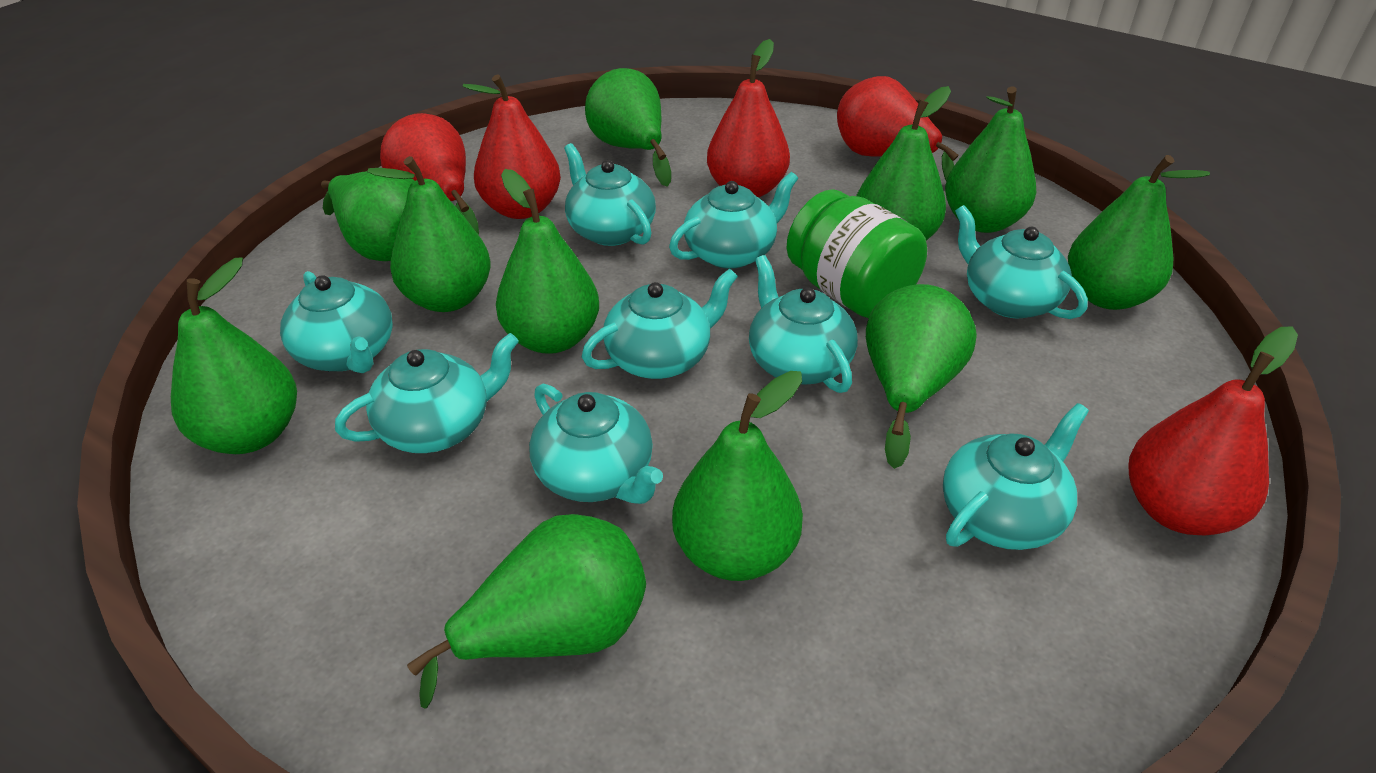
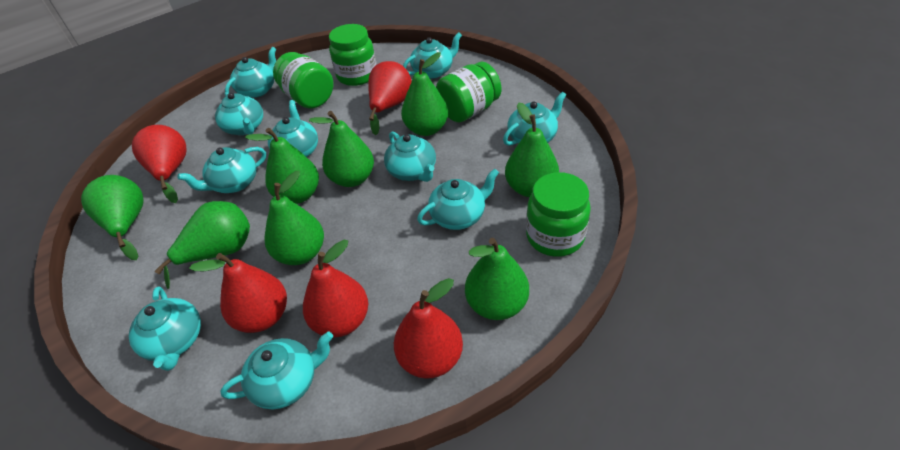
green jar: 1 -> 4
green pear: 11 -> 8
turquoise teapot: 9 -> 10

